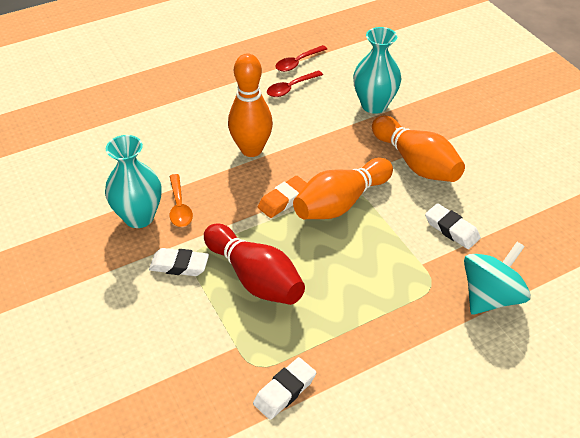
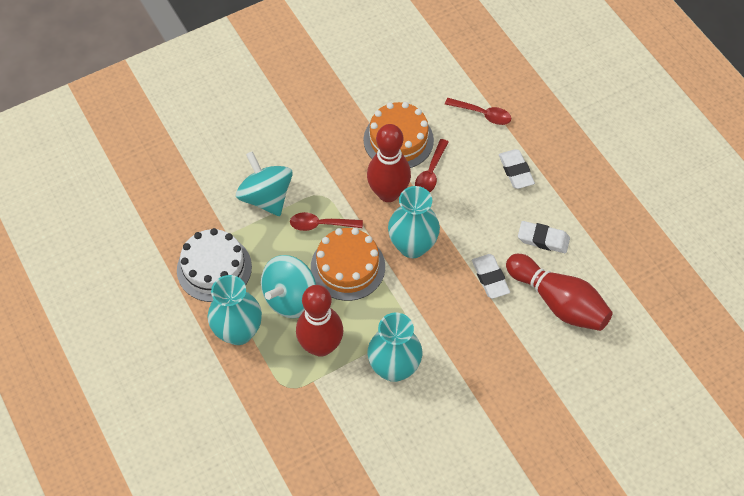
orange bowling pin: 3 -> 0
orange cake: 0 -> 2
orange eraser: 1 -> 0
orange spoon: 1 -> 0
red bowling pin: 1 -> 3
red spoon: 2 -> 3
turquoise spinning top: 1 -> 2
turquoise vase: 2 -> 3
white cake: 0 -> 1

